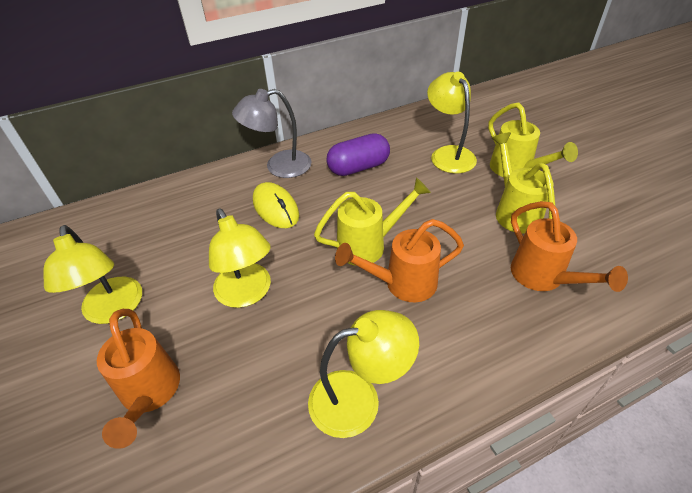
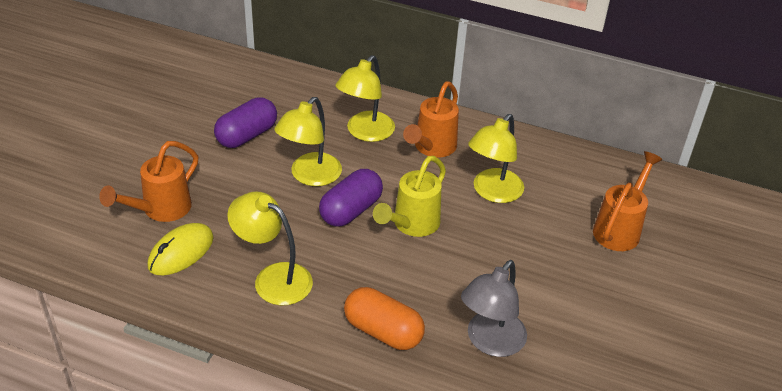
orange capsule: 0 -> 1
purple capsule: 1 -> 2
yellow watering can: 3 -> 1

